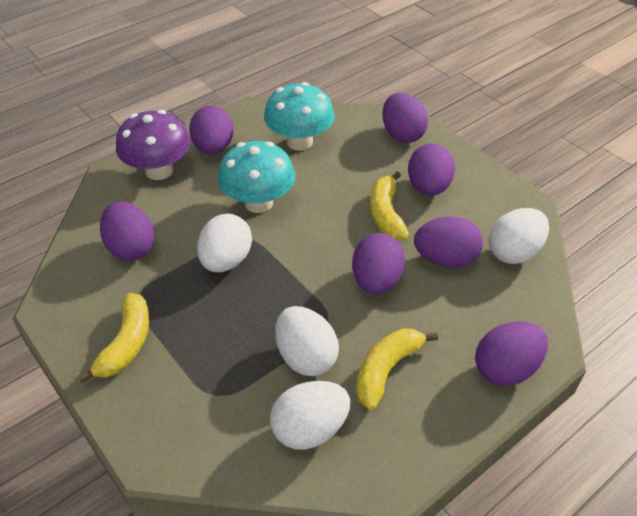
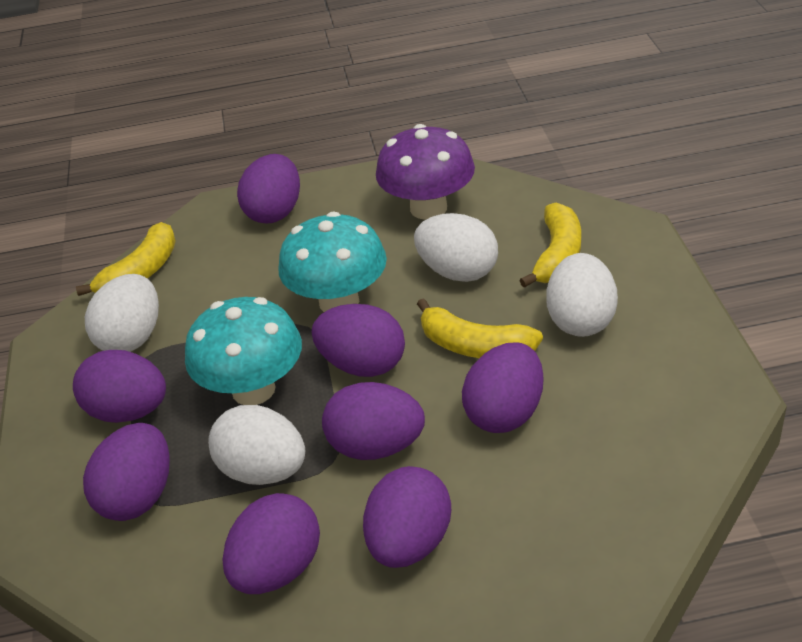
purple egg: 7 -> 8

